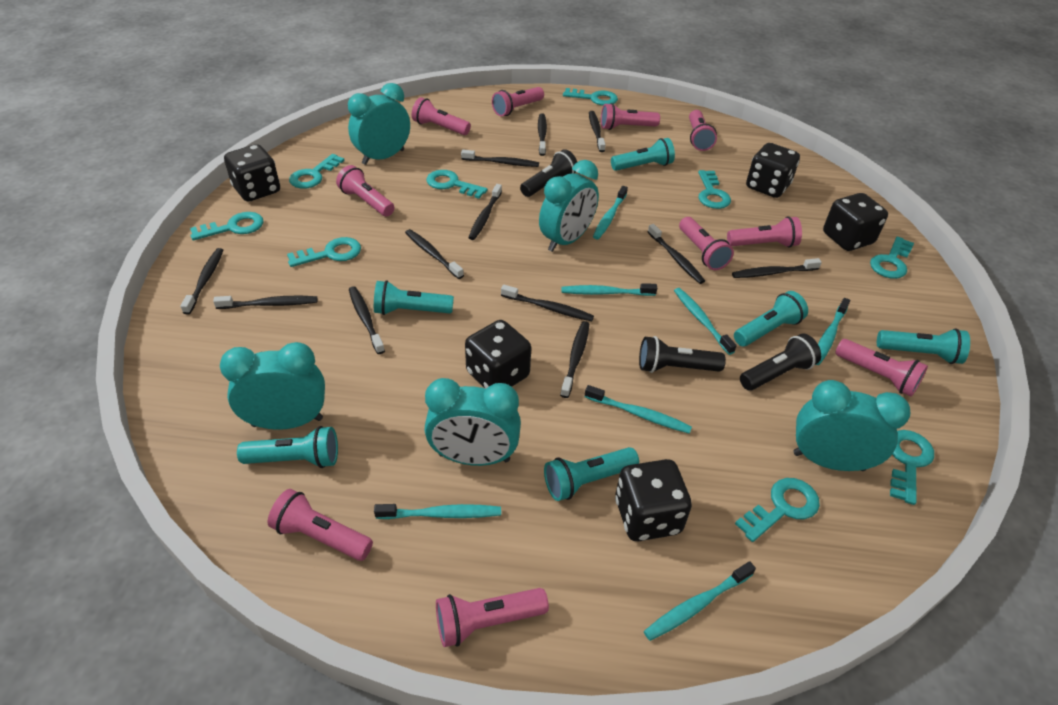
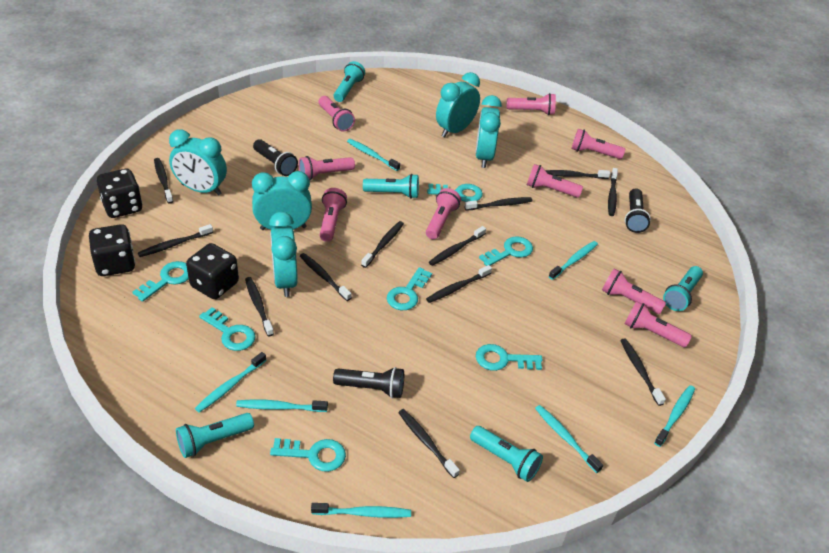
black dice: 5 -> 3
pink flashlight: 10 -> 9
turquoise flashlight: 6 -> 5
turquoise key: 9 -> 7

